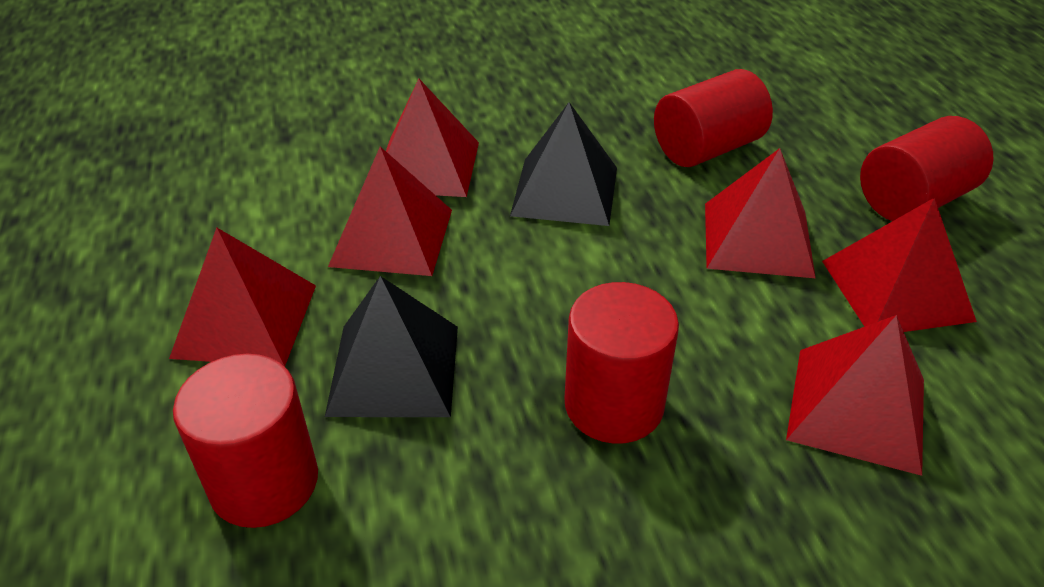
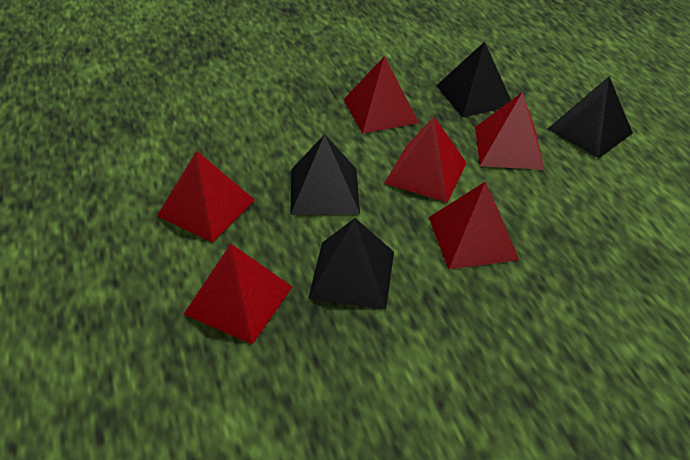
black pyramid: 2 -> 4
red cylinder: 4 -> 0

